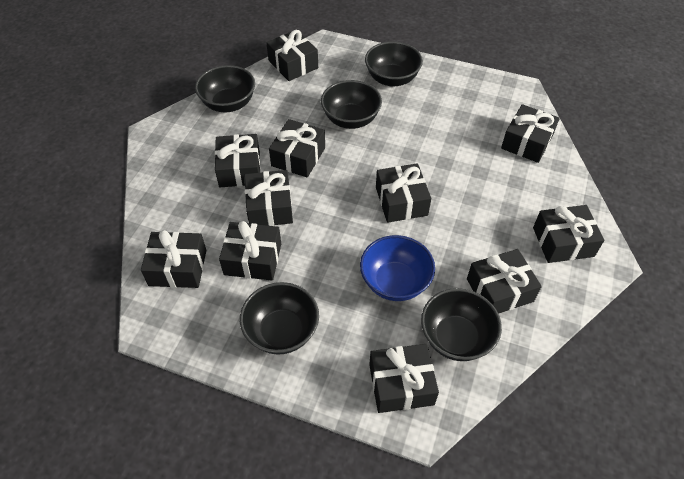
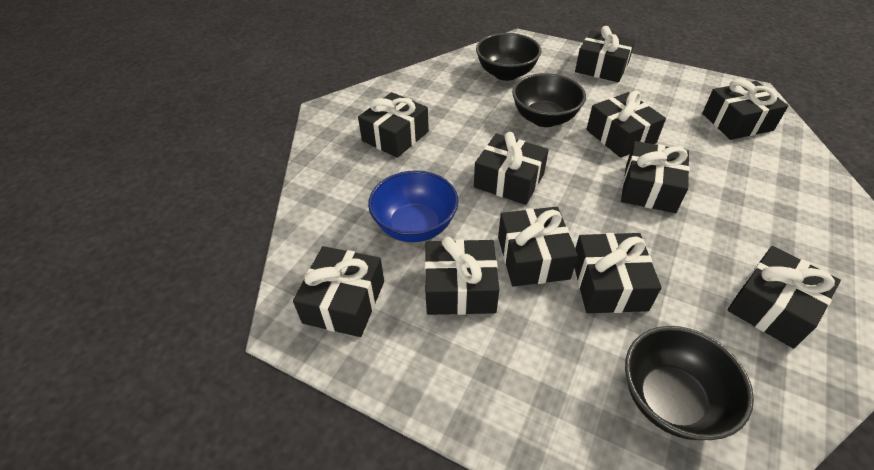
black bowl: 5 -> 3

